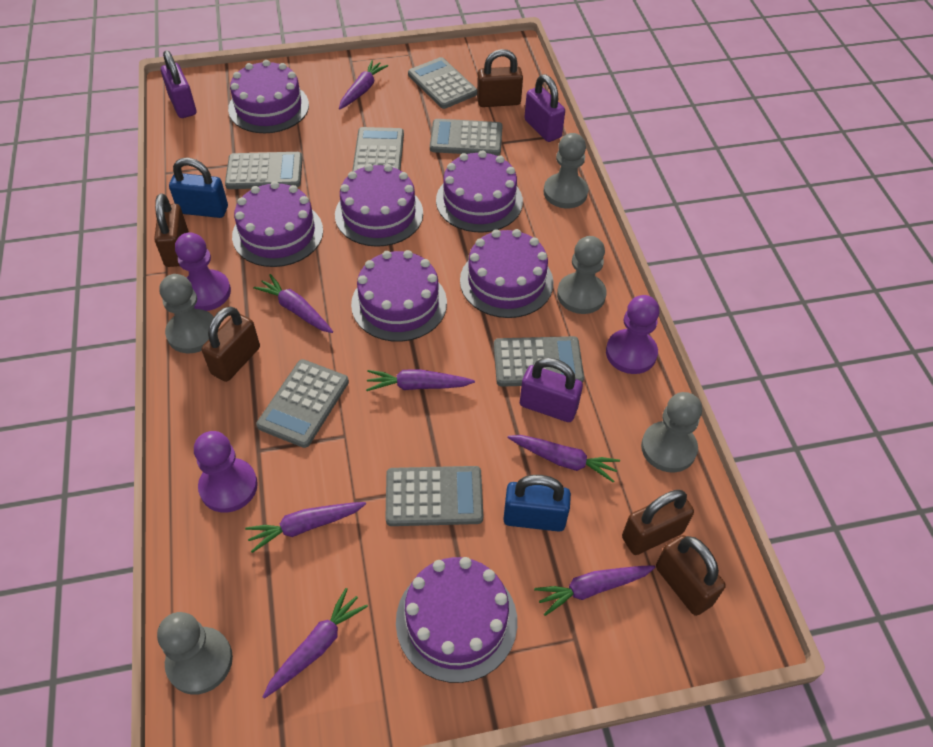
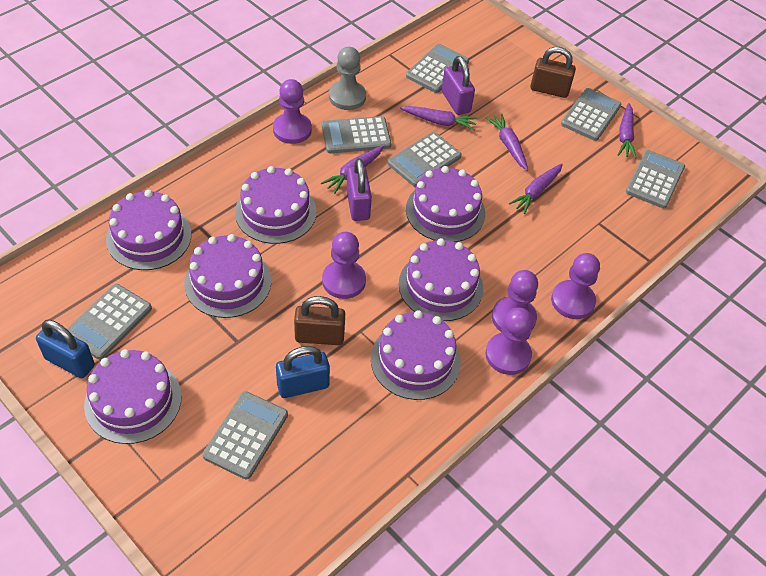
brown padlock: 5 -> 2
grey pawn: 5 -> 1
purple carrot: 7 -> 5
purple padlock: 3 -> 2
purple pawn: 3 -> 5

